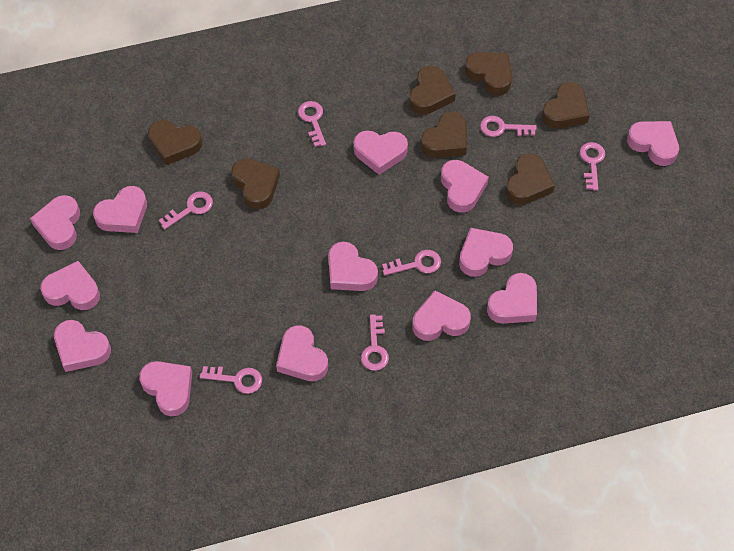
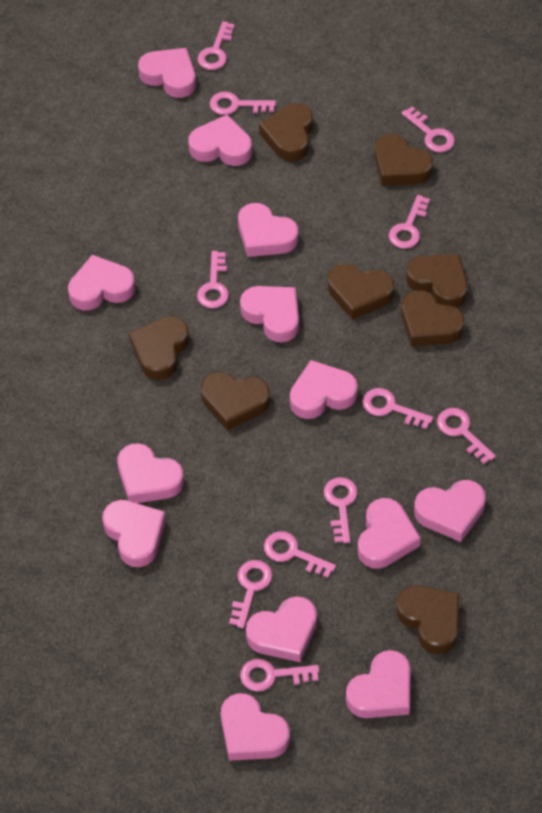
brown heart: 7 -> 8
pink key: 7 -> 11

